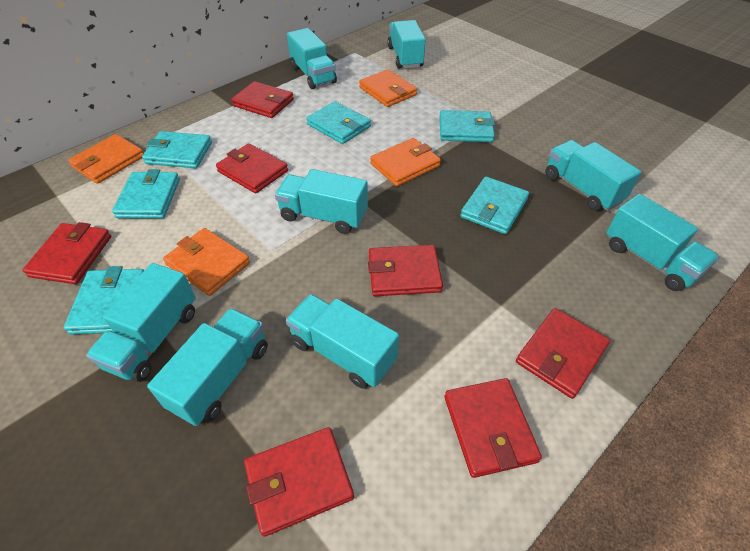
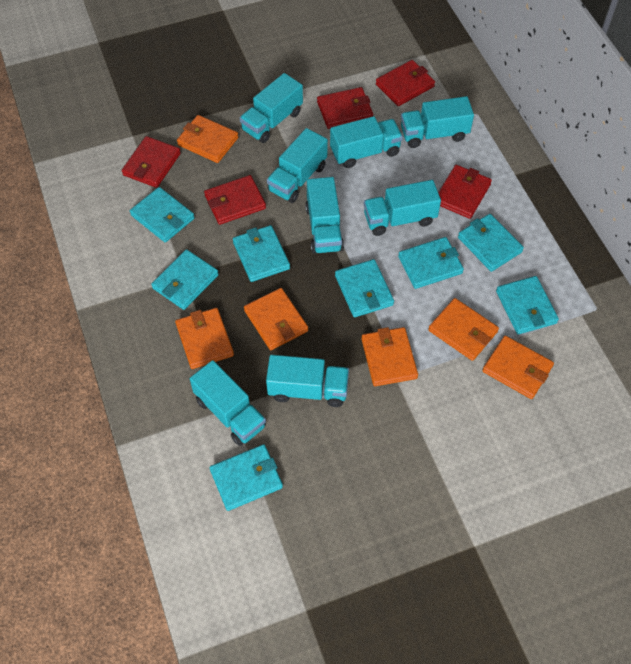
orange wallet: 4 -> 6
red wallet: 7 -> 5
turquoise wallet: 6 -> 8

